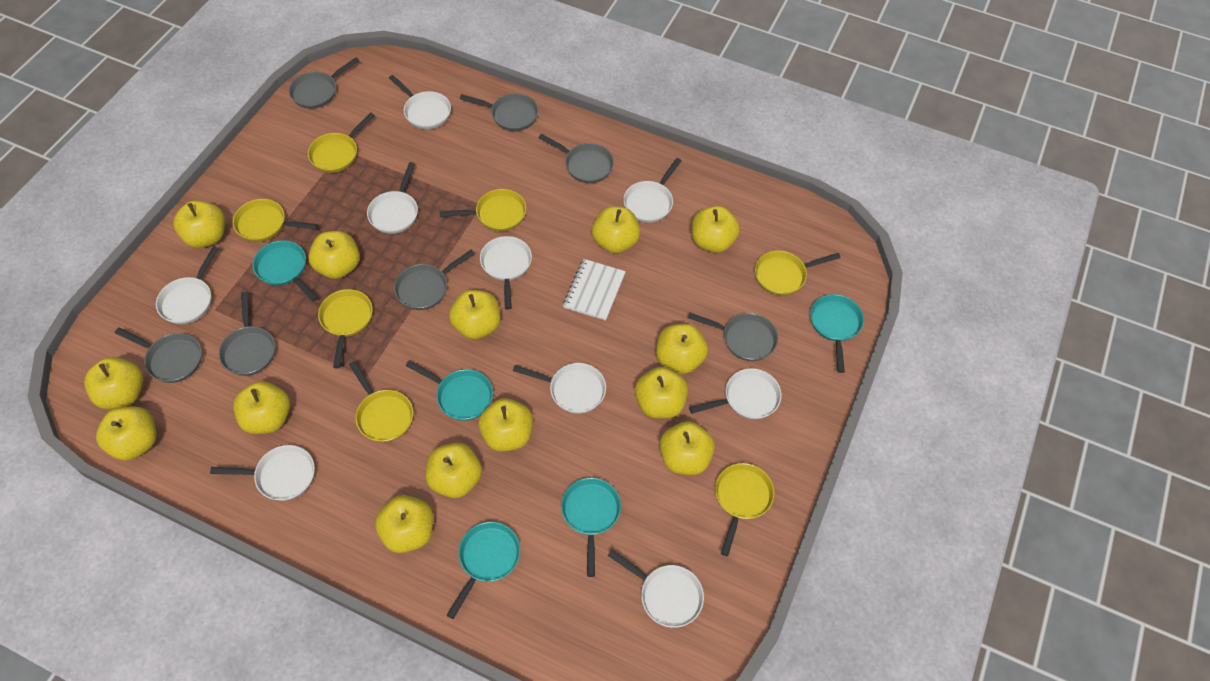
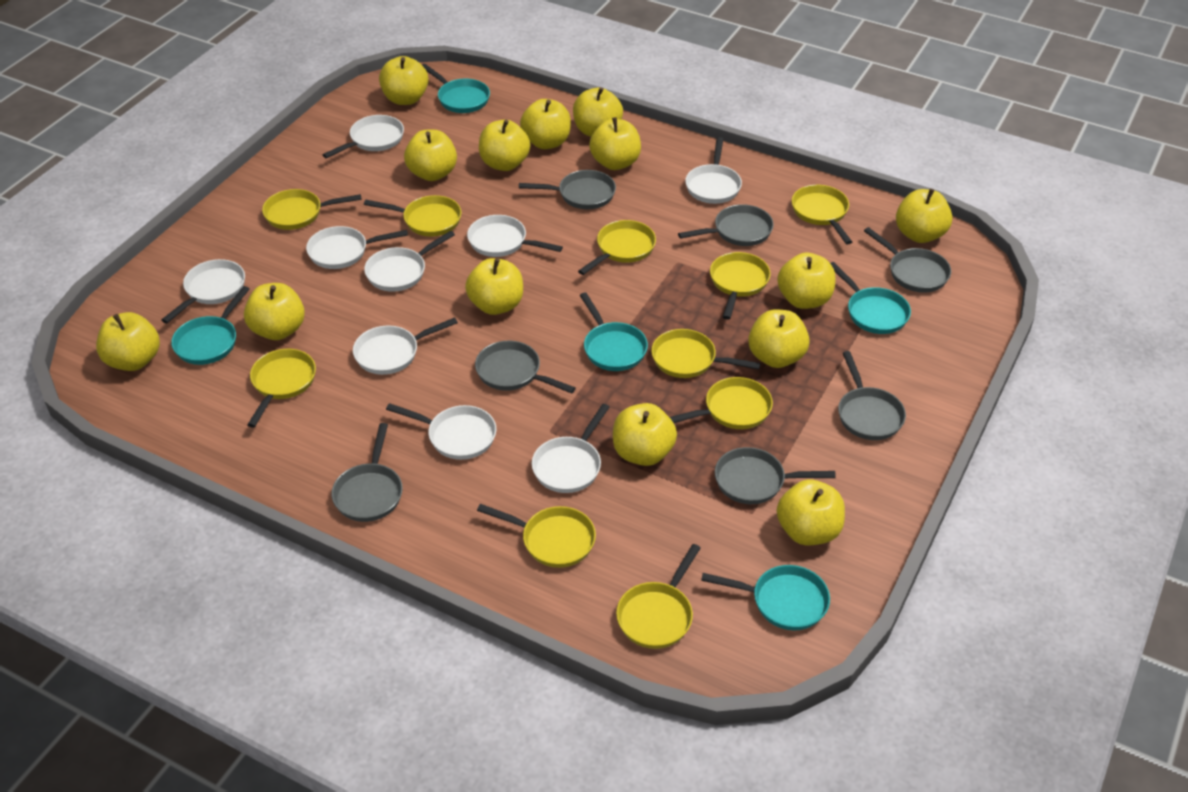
white notebook: 1 -> 0
yellow pan: 7 -> 10

